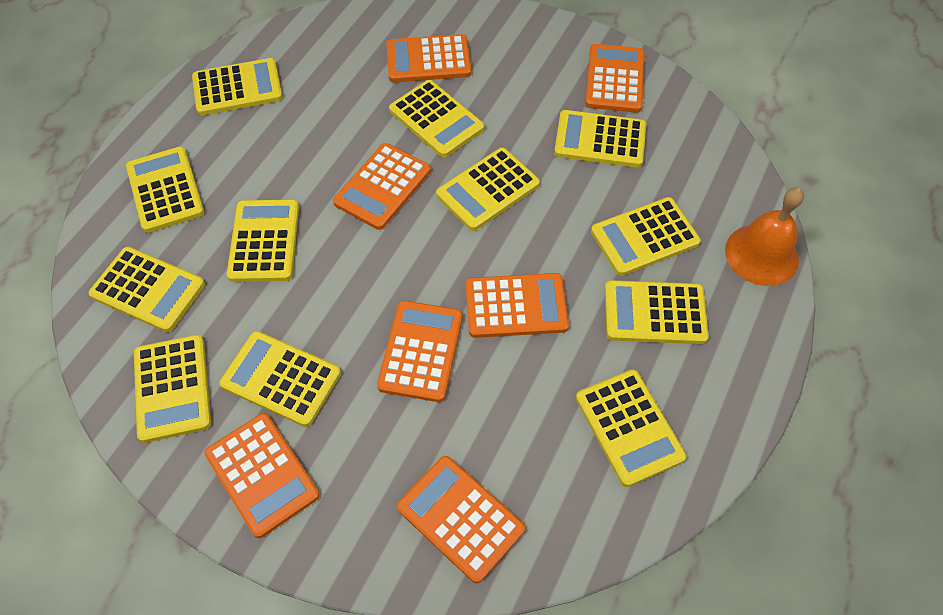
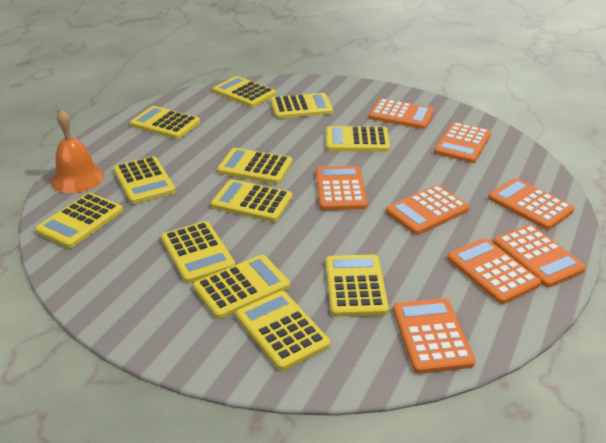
orange calculator: 7 -> 8

